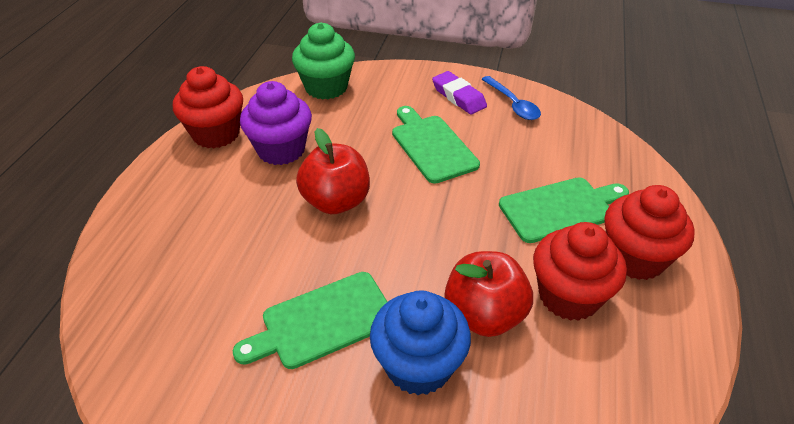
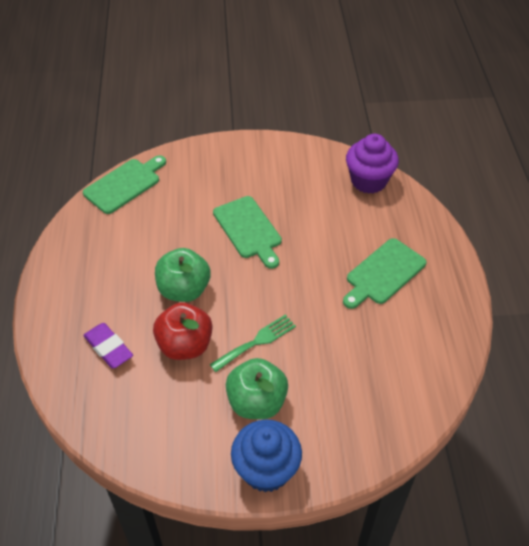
blue spoon: 1 -> 0
green apple: 0 -> 2
green cupcake: 1 -> 0
green fork: 0 -> 1
red apple: 2 -> 1
red cupcake: 3 -> 0

